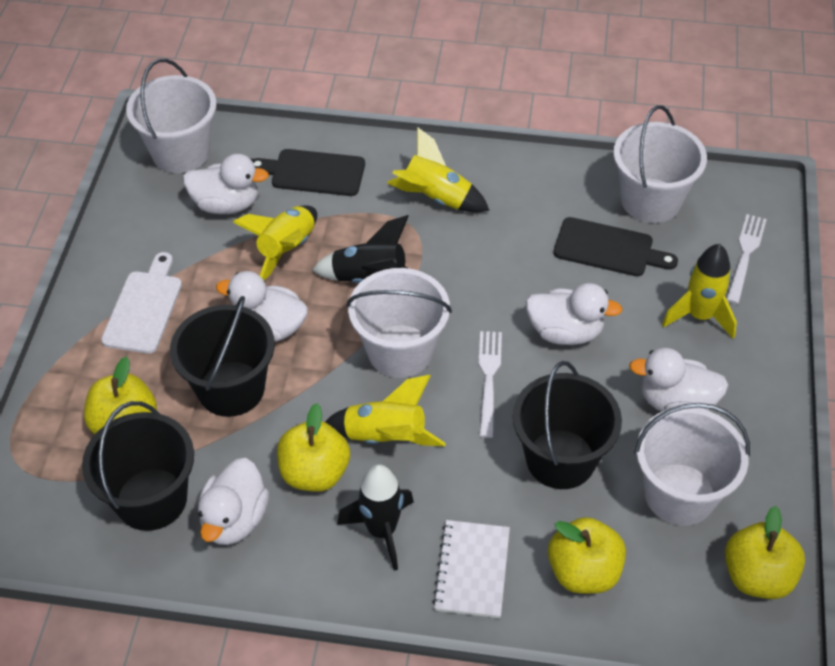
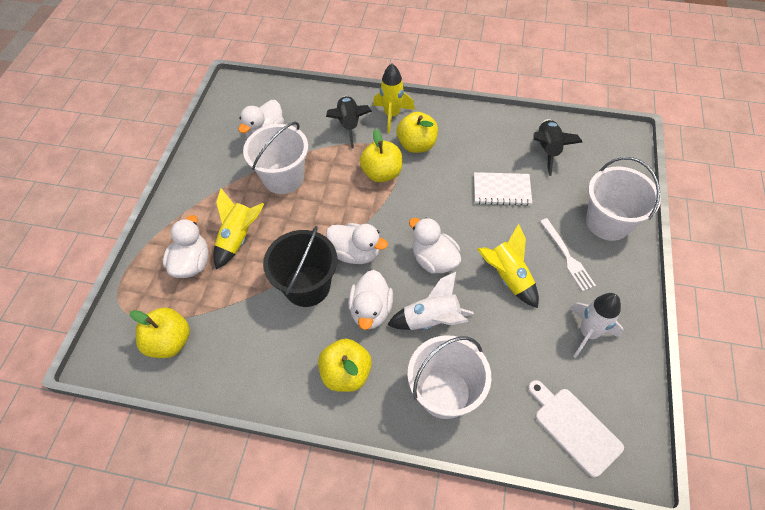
black bucket: 3 -> 1
black cutting board: 2 -> 0
white bucket: 4 -> 3
white fork: 2 -> 1
white rocket: 0 -> 2
yellow rocket: 4 -> 3

